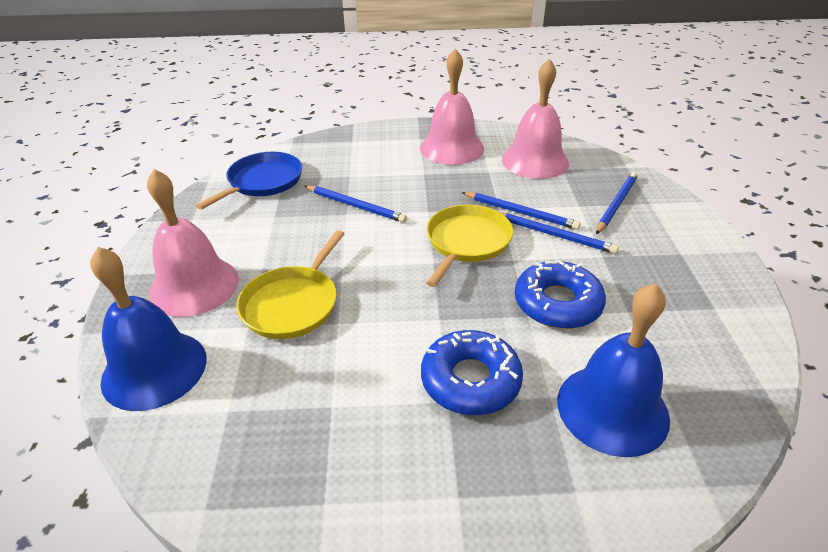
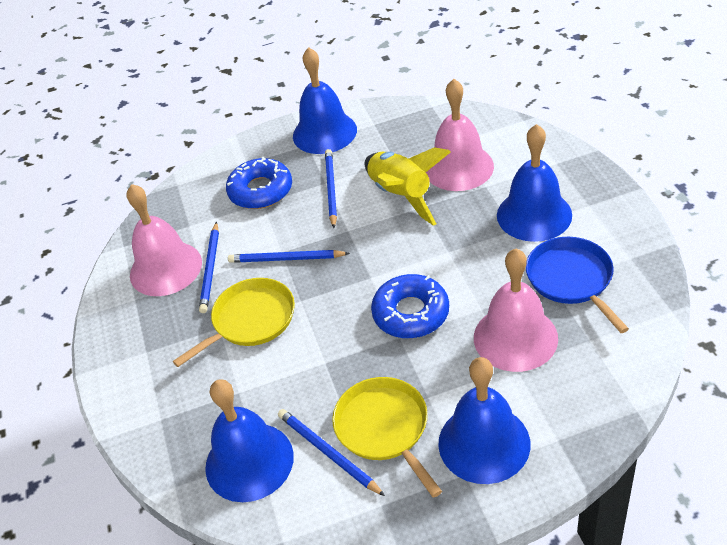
blue bell: 2 -> 4
yellow rocket: 0 -> 1

